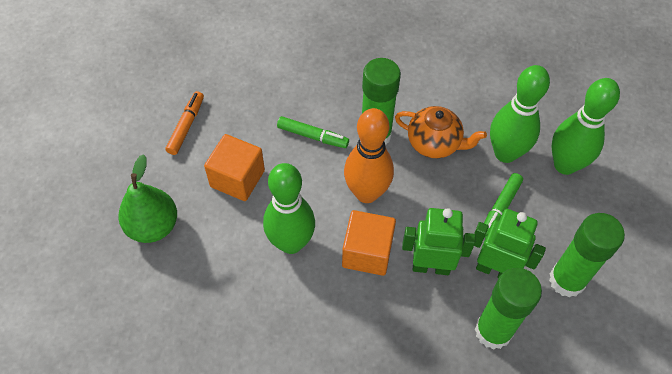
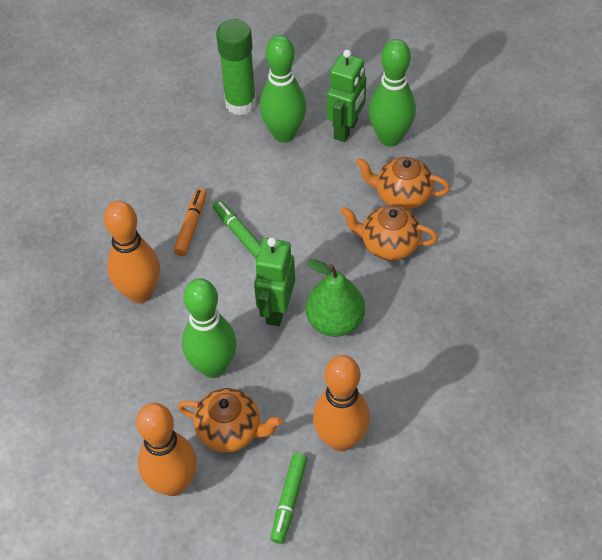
green glue stick: 3 -> 1
orange bowling pin: 1 -> 3
orange cube: 2 -> 0
orange teapot: 1 -> 3

